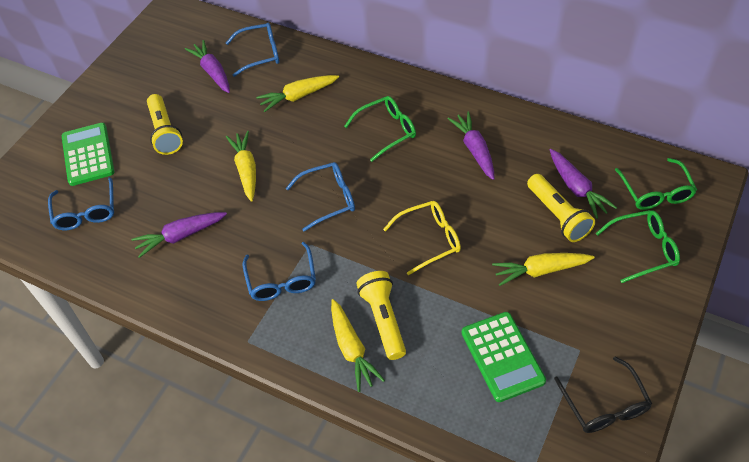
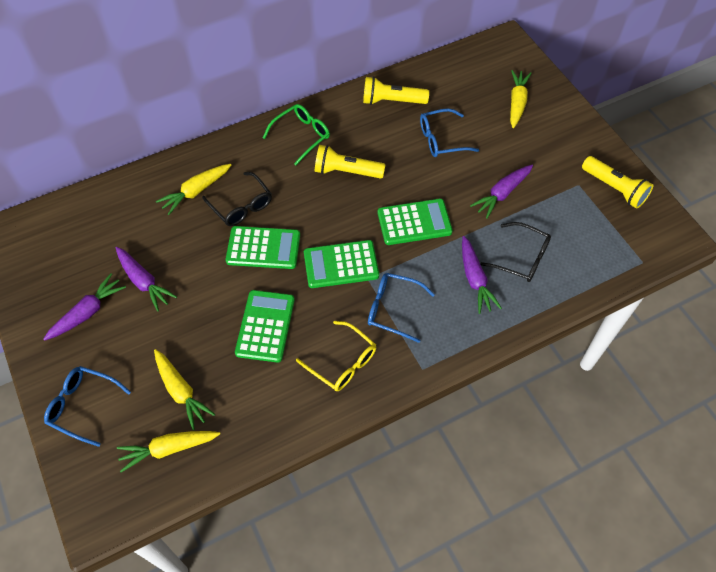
black glasses: 1 -> 2
blue glasses: 4 -> 3
green calculator: 2 -> 4
green glasses: 3 -> 1

